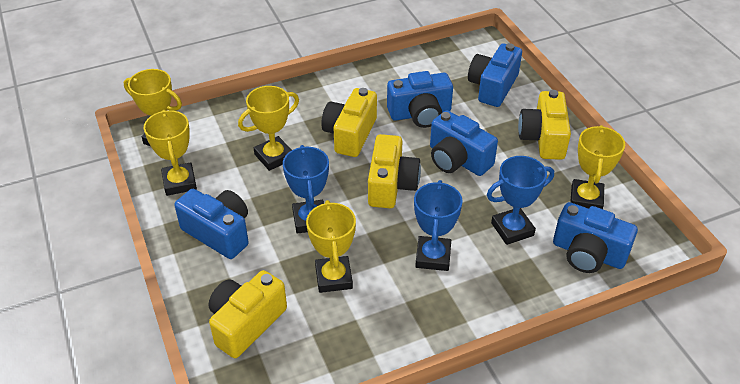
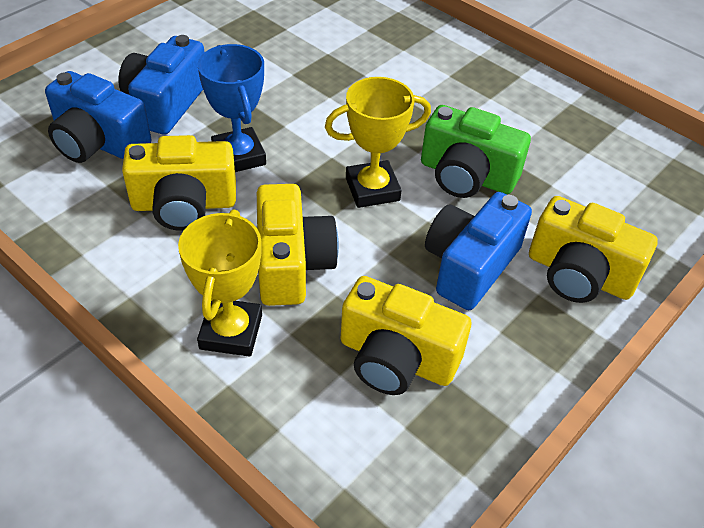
blue camera: 5 -> 3
blue trophy: 3 -> 1
green camera: 0 -> 1
yellow trophy: 5 -> 2

